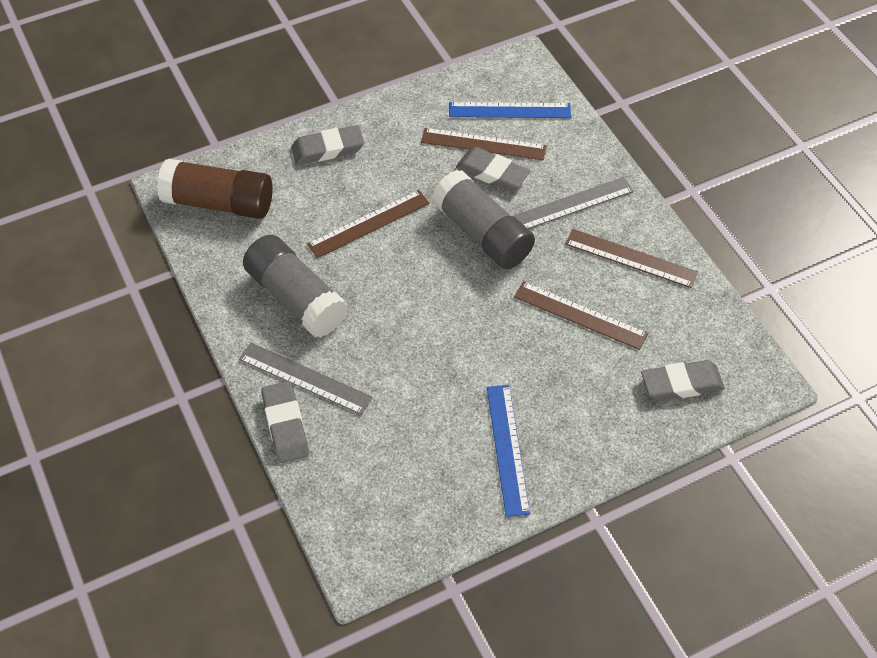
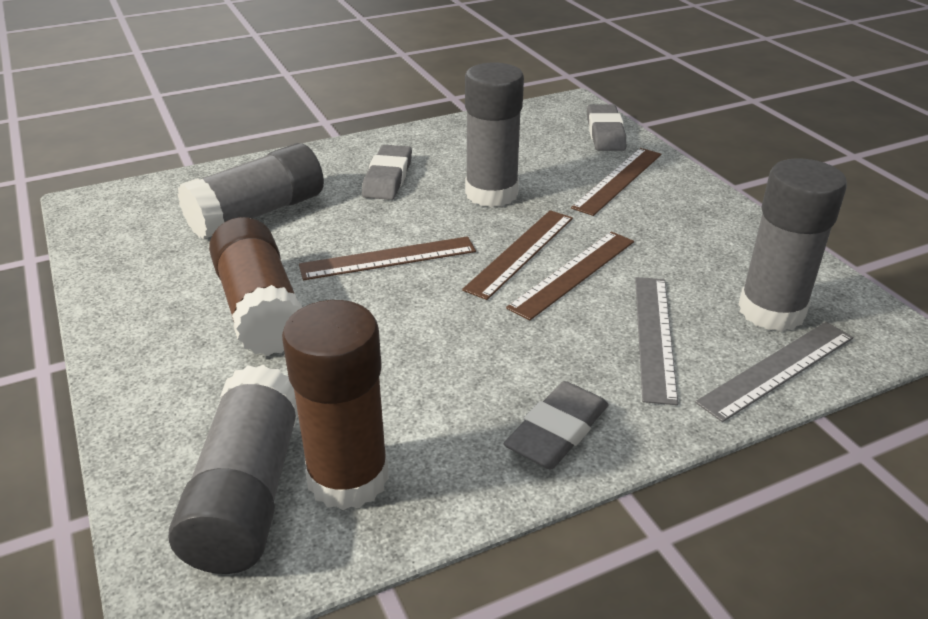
blue ruler: 2 -> 0
brown glue stick: 1 -> 2
grey eraser: 4 -> 3
grey glue stick: 2 -> 4

